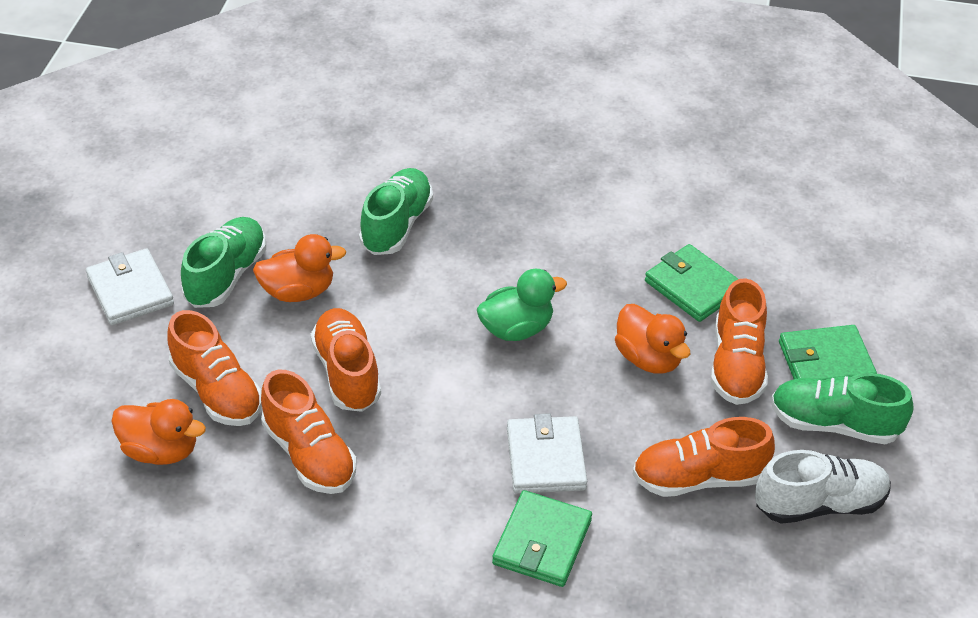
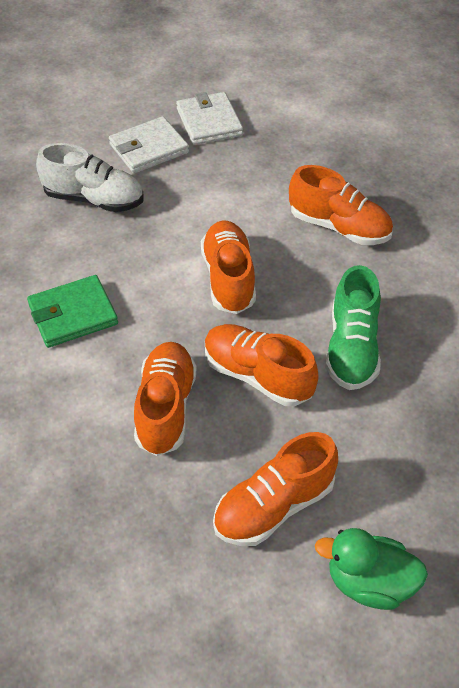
green shoe: 3 -> 1
green wallet: 3 -> 1
orange duck: 3 -> 0

